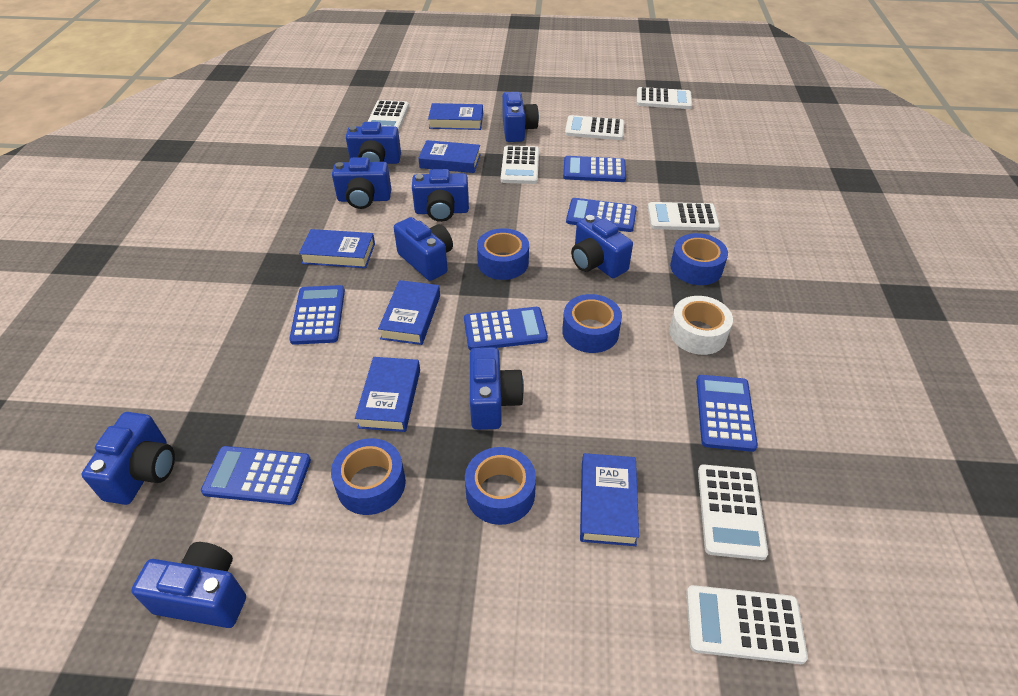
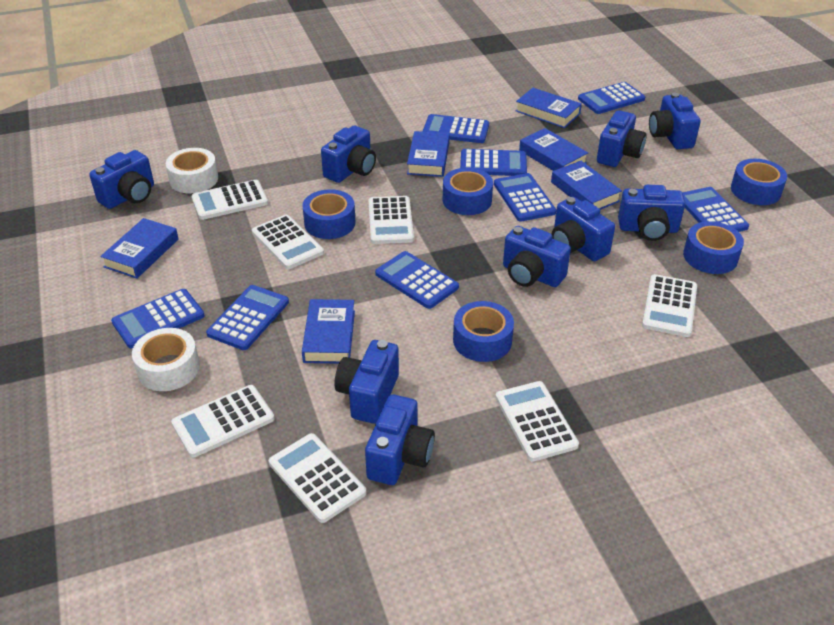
blue calculator: 6 -> 8
white tape: 1 -> 2

